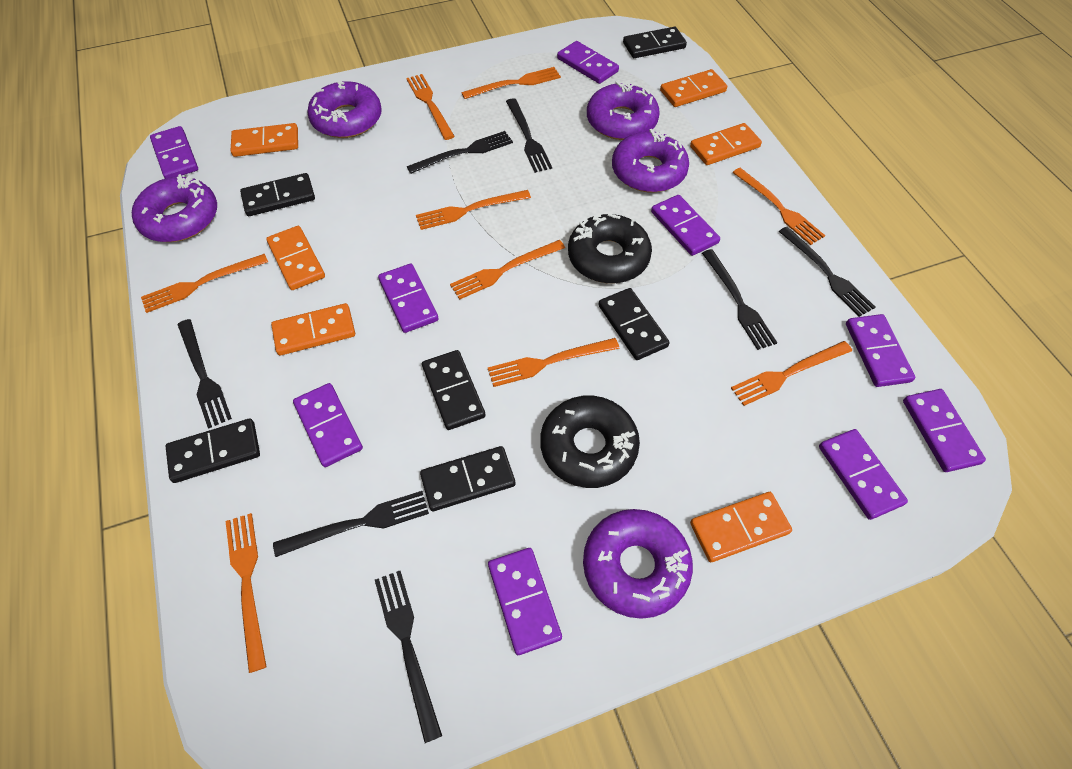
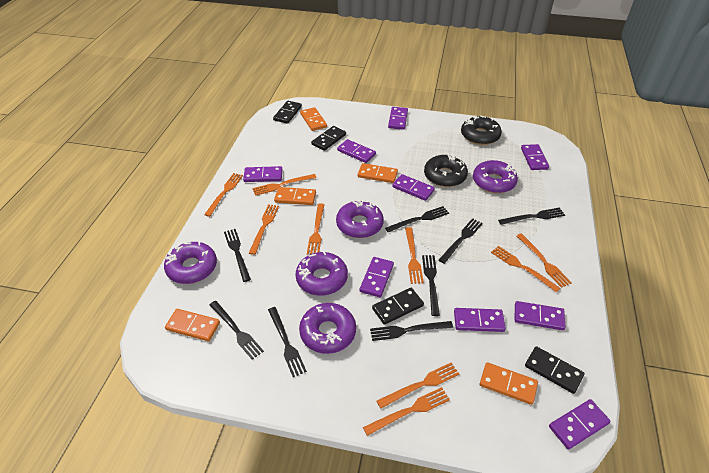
black domino: 6 -> 4
black fork: 7 -> 8
orange domino: 6 -> 5

